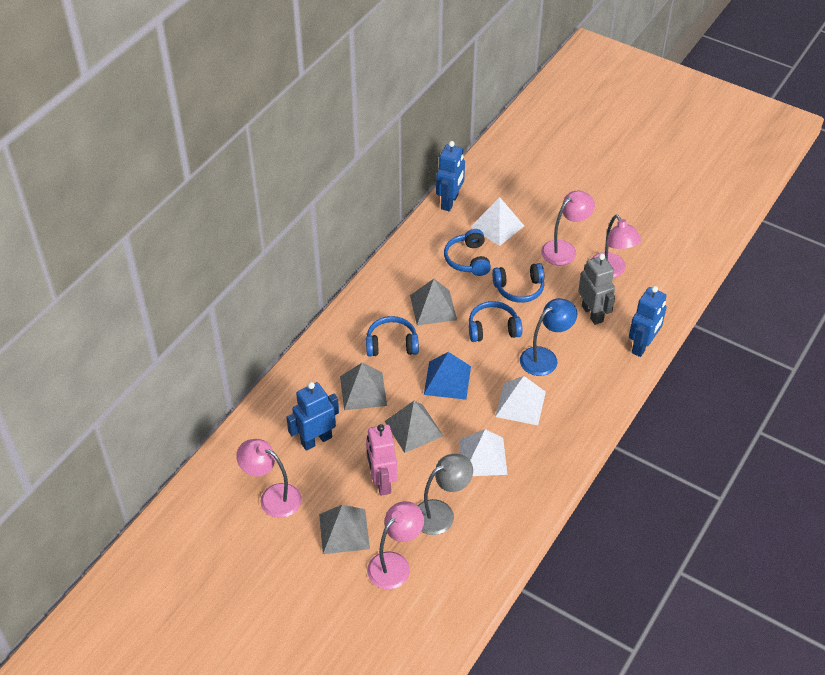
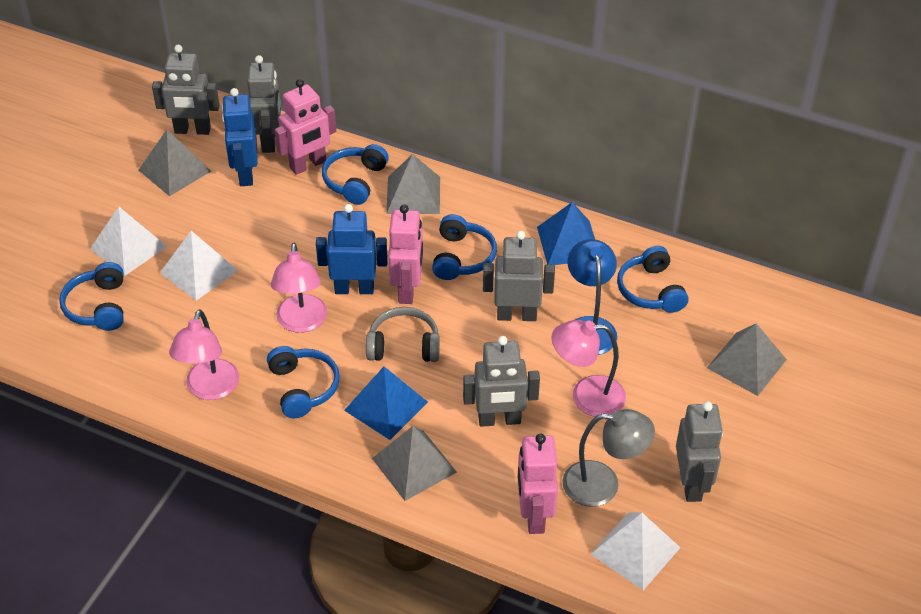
blue headphones: 4 -> 5
blue pyramid: 1 -> 2
blue robot: 3 -> 2
grey headphones: 0 -> 1
grey robot: 1 -> 5
pink lamp: 4 -> 3
pink robot: 1 -> 3

